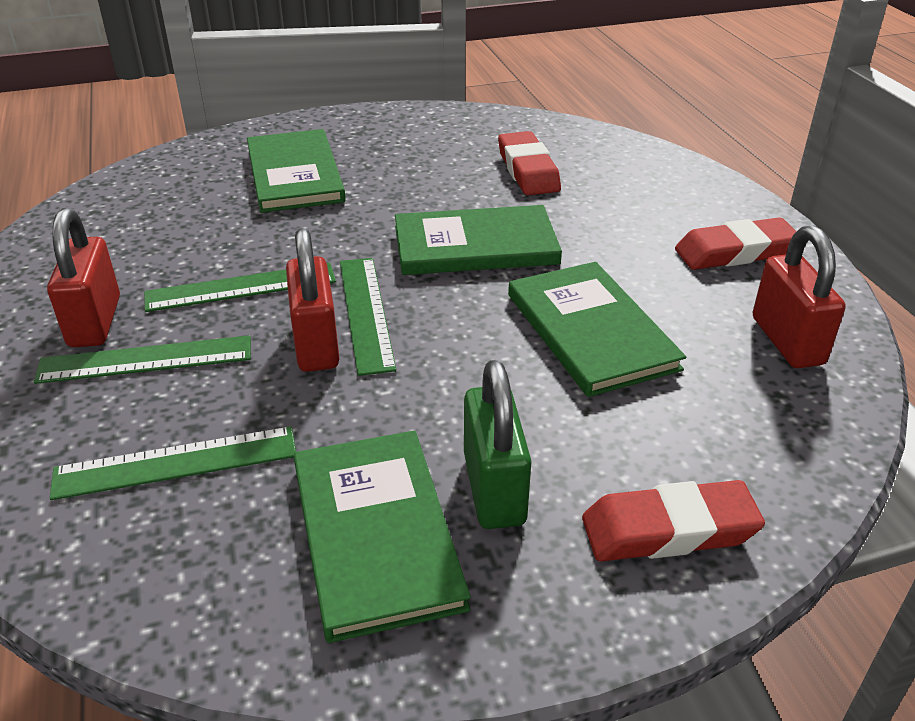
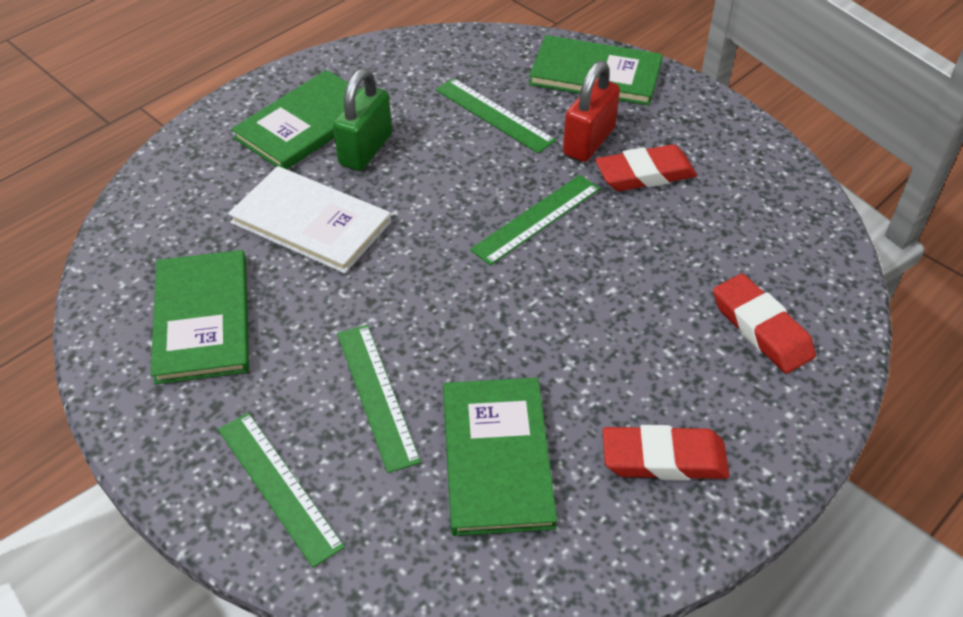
red padlock: 3 -> 1
white book: 0 -> 1

